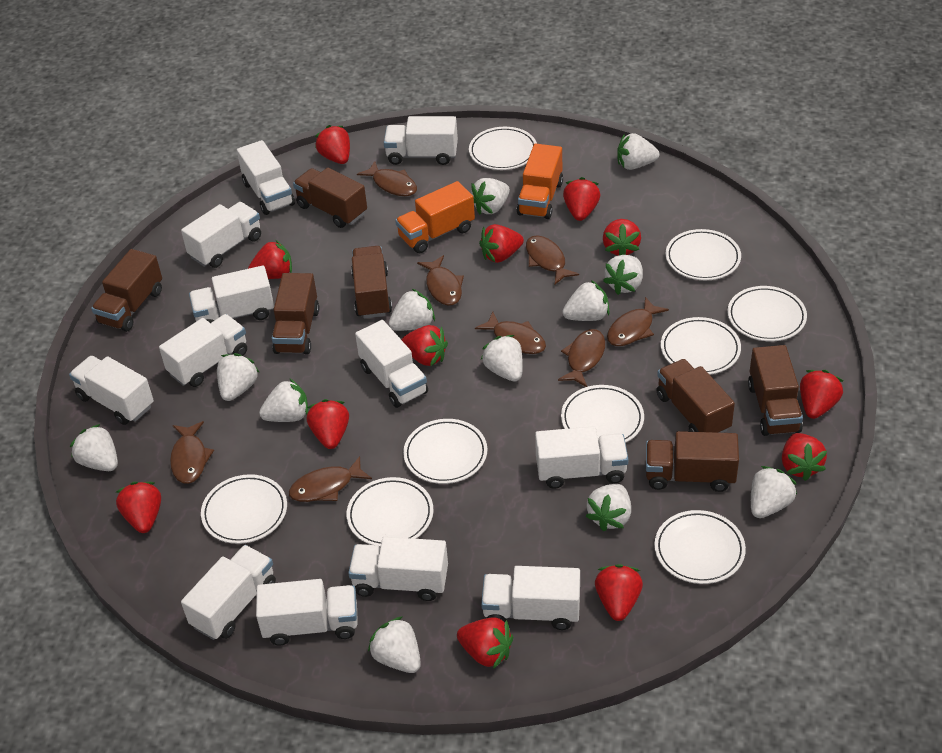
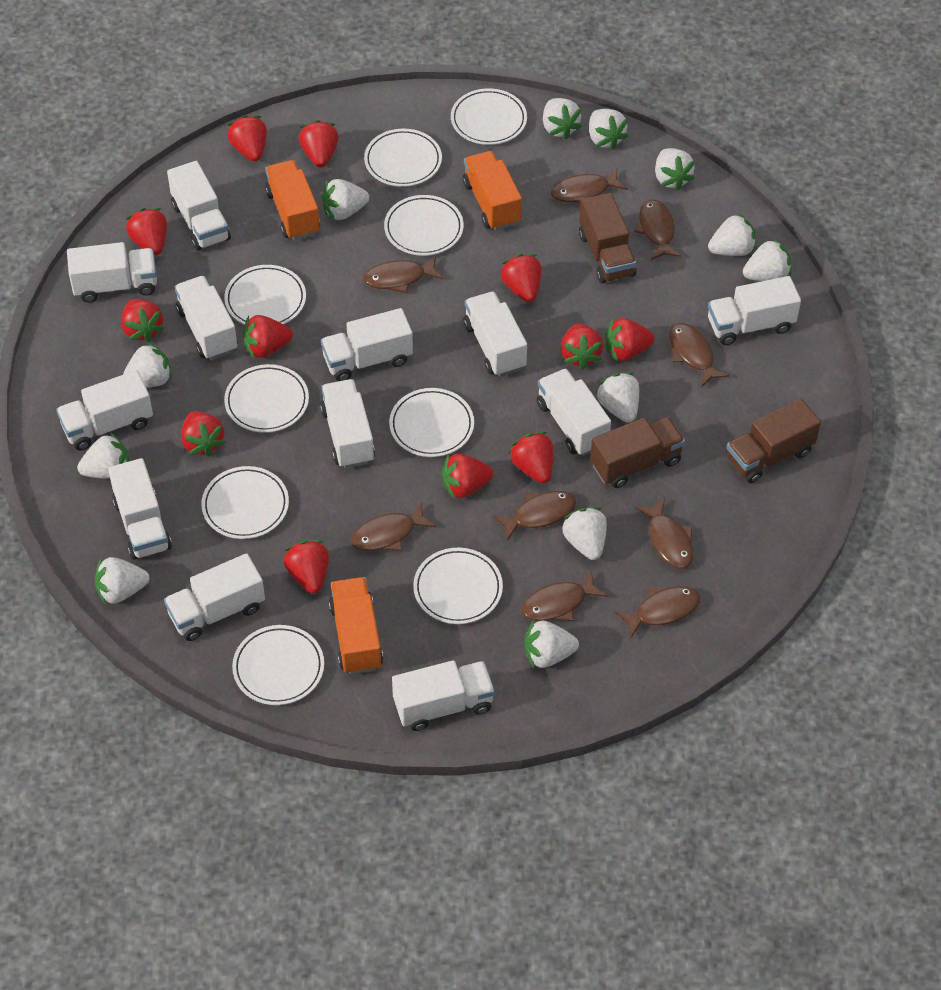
brown fish: 8 -> 9
brown truck: 7 -> 3
orange truck: 2 -> 3

